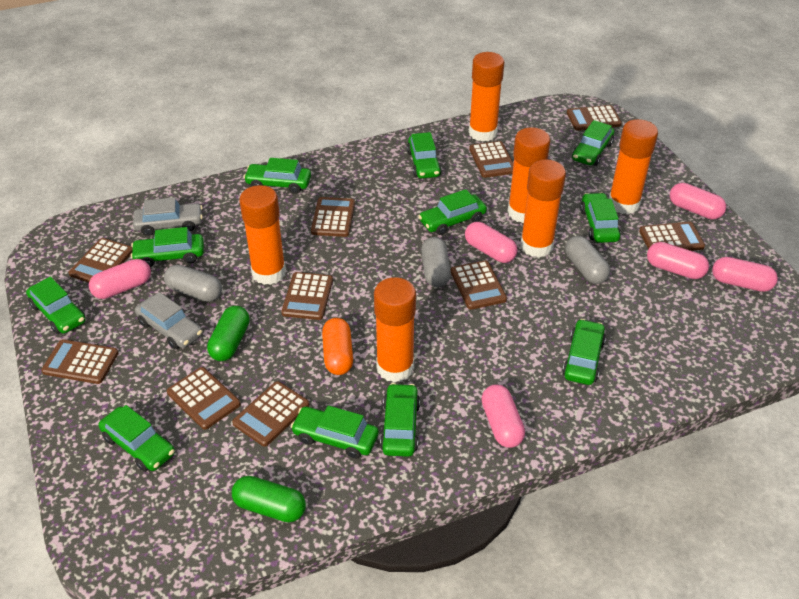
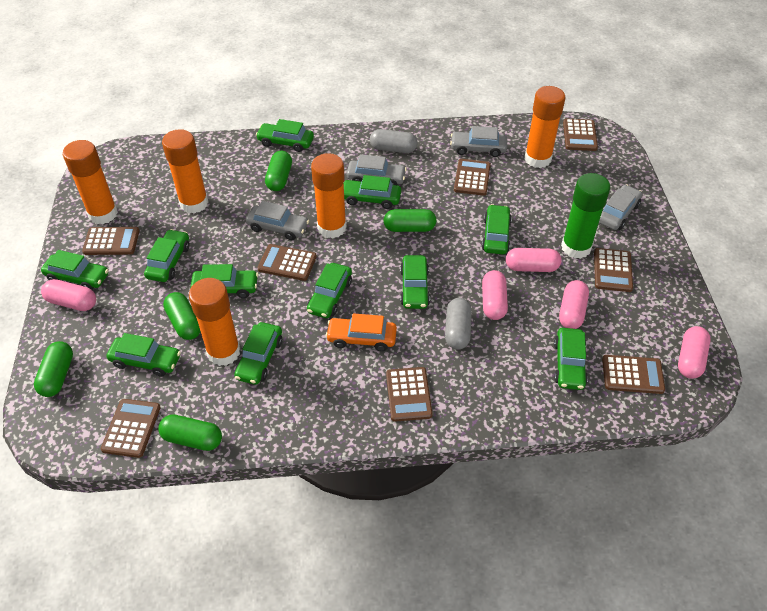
brown calculator: 10 -> 8
green capsule: 2 -> 5
green glue stick: 0 -> 1
grey capsule: 3 -> 2
grey car: 2 -> 4
orange capsule: 1 -> 0
orange car: 0 -> 1
orange glue stick: 6 -> 5
pink capsule: 6 -> 5

